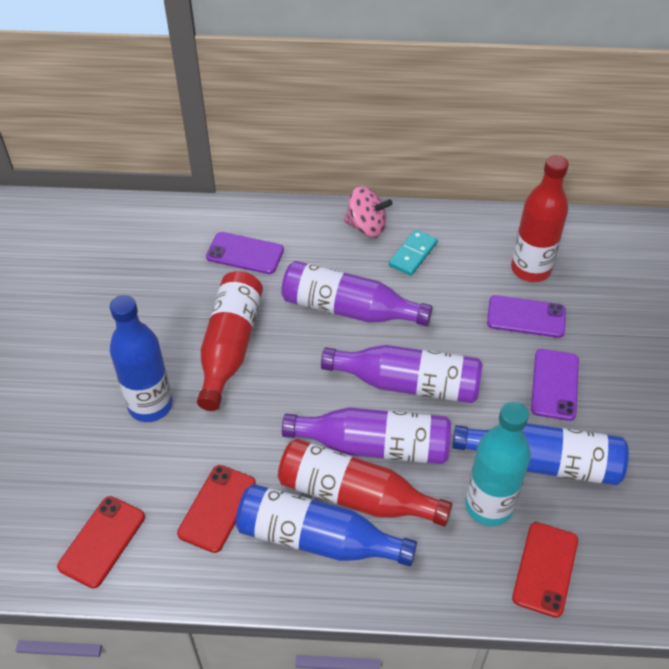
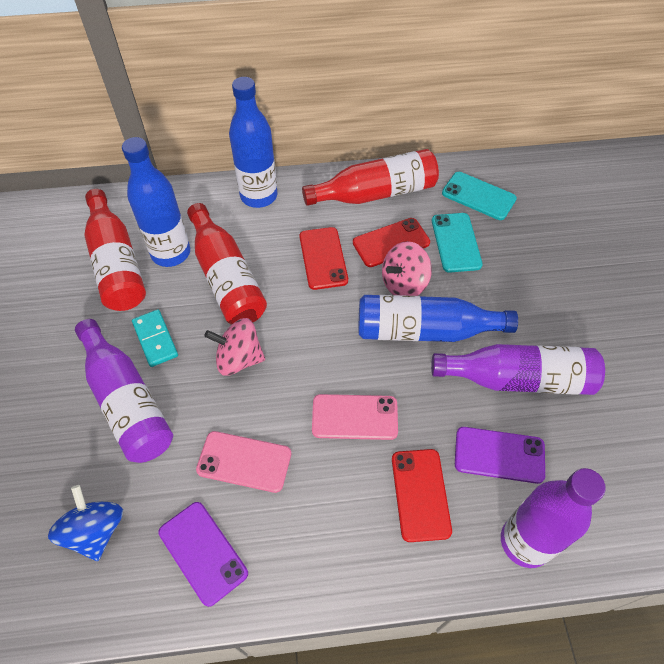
blue spinning top: 0 -> 1
pink phone: 0 -> 2
pink spinning top: 1 -> 2
purple phone: 3 -> 2
turquoise bottle: 1 -> 0
turquoise phone: 0 -> 2

